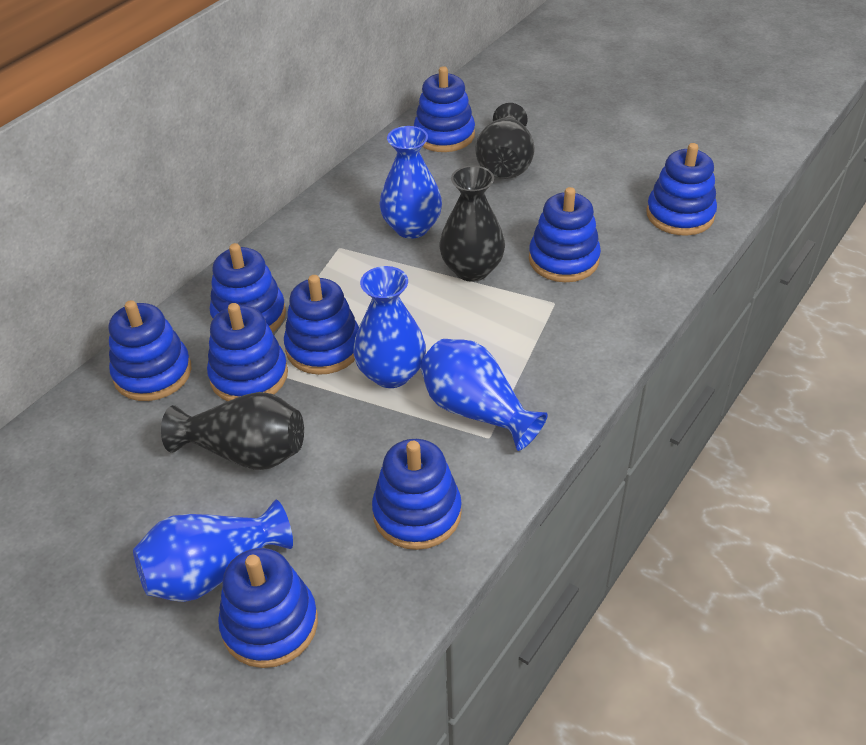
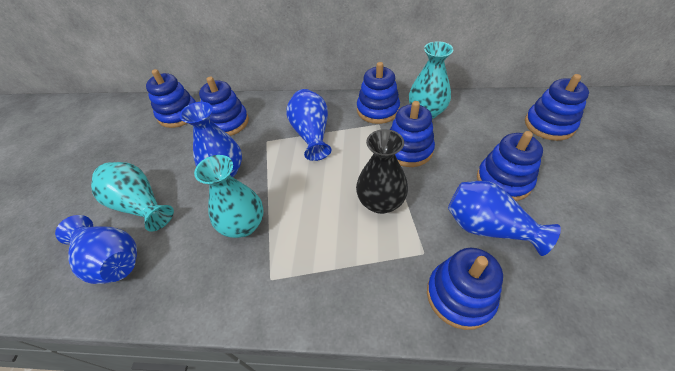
black vase: 3 -> 1
blue stacking toy: 9 -> 7
turquoise vase: 0 -> 3

